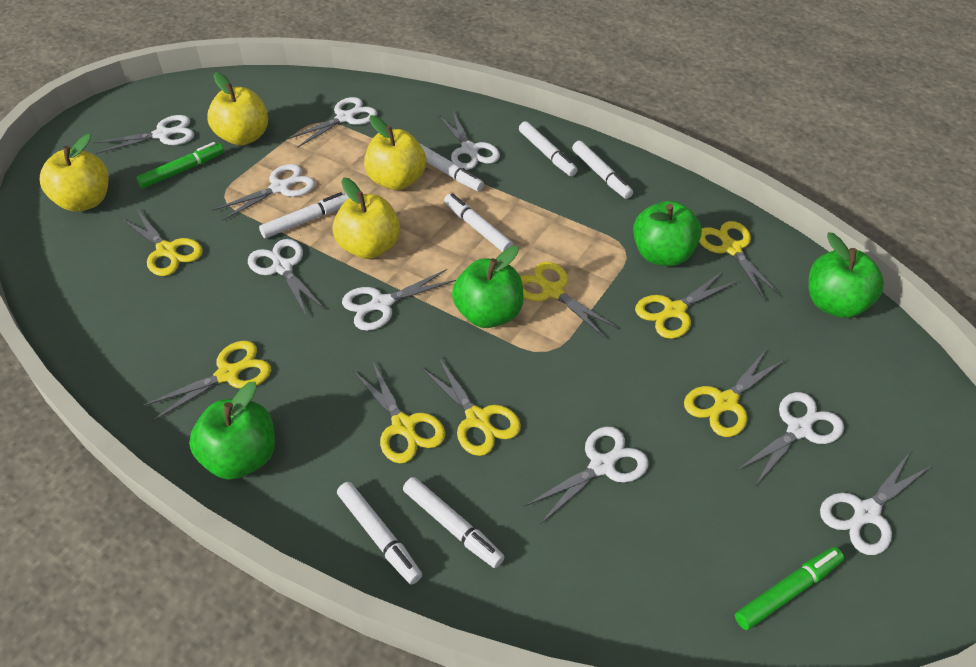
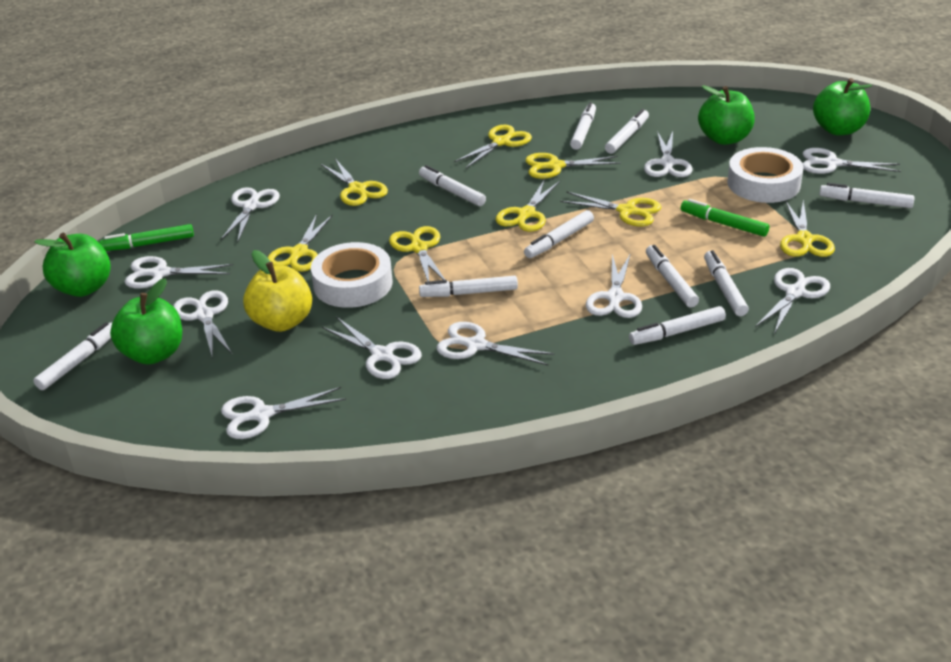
white marker: 7 -> 10
white scissors: 9 -> 10
white tape: 0 -> 2
yellow apple: 4 -> 1

